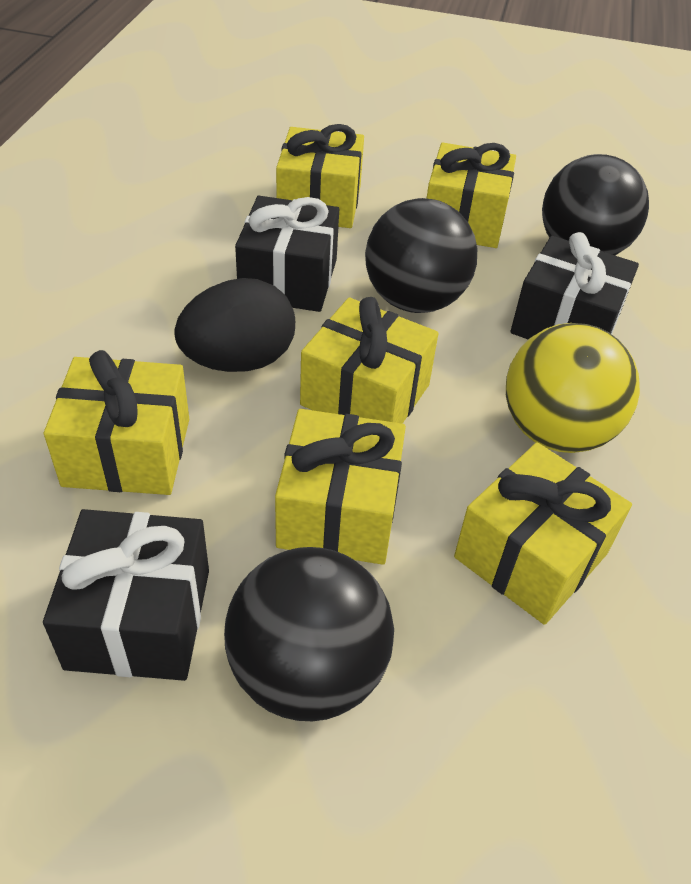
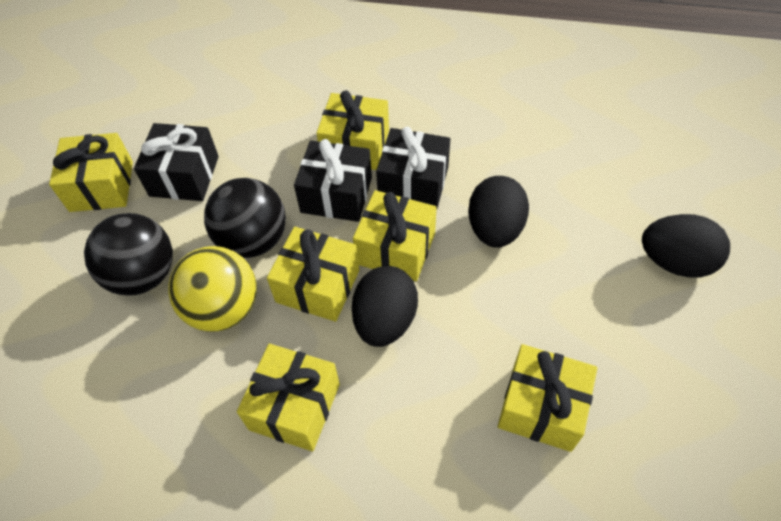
black ball: 3 -> 2
black egg: 1 -> 3

